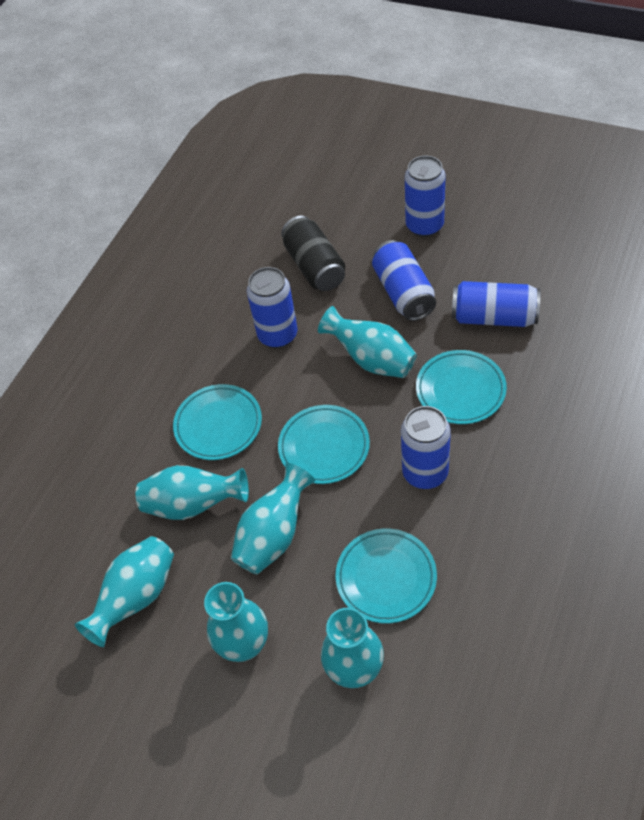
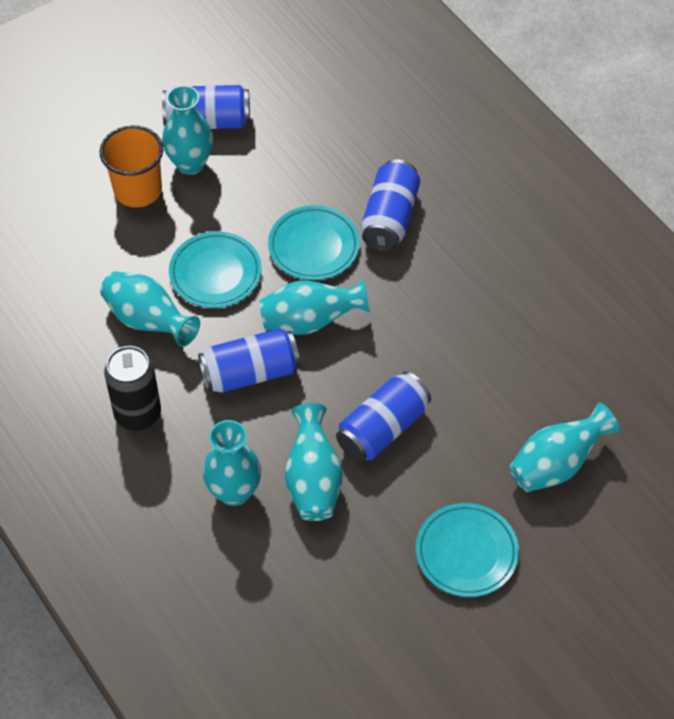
blue can: 5 -> 4
orange cup: 0 -> 1
turquoise plate: 4 -> 3

